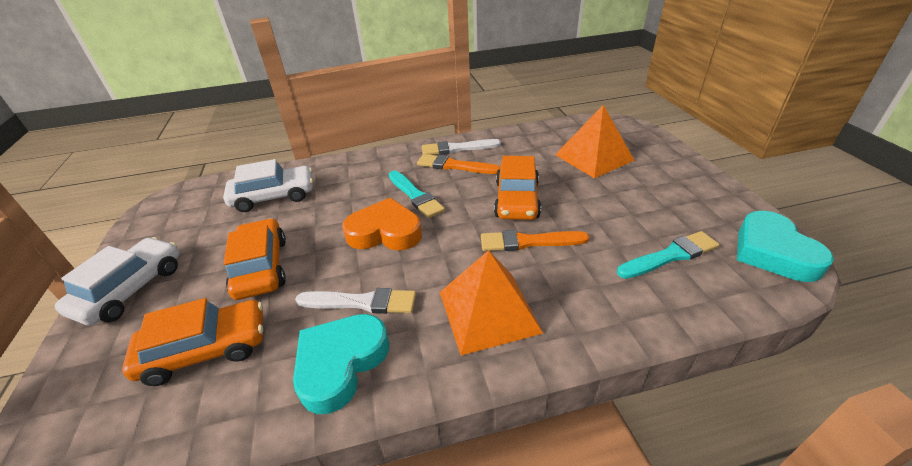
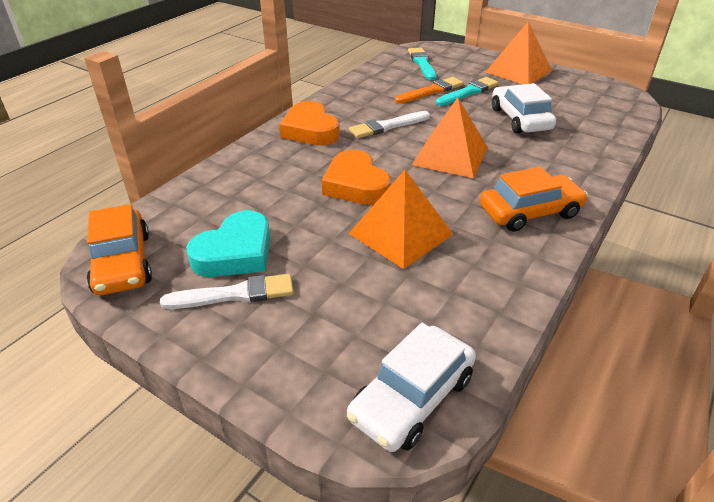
orange brush: 2 -> 1
orange car: 3 -> 2
orange heart: 1 -> 2
orange pyramid: 2 -> 3
turquoise heart: 2 -> 1

